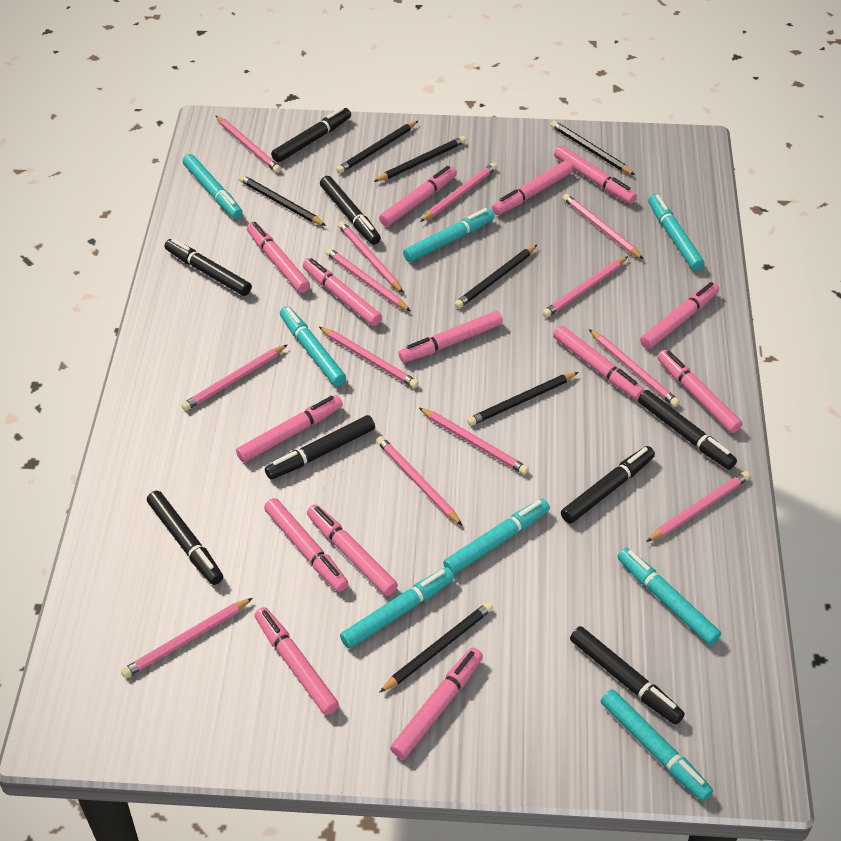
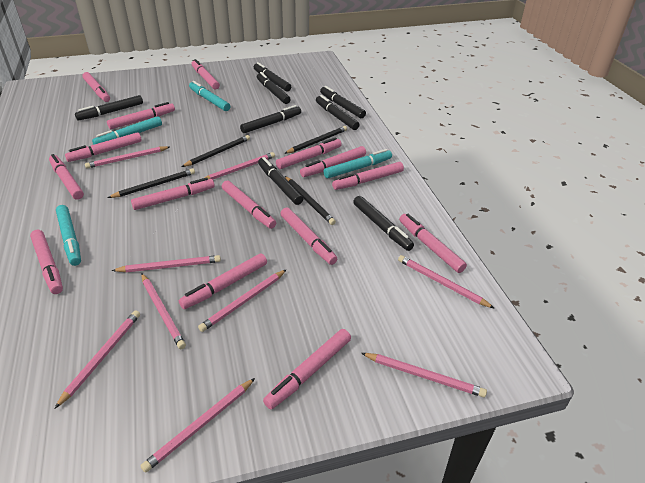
black pencil: 7 -> 4
pink marker: 14 -> 15
pink pencil: 13 -> 9
turquoise marker: 8 -> 4

